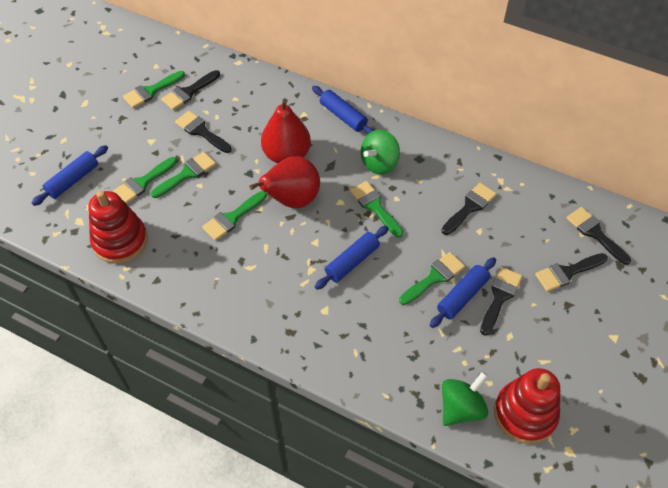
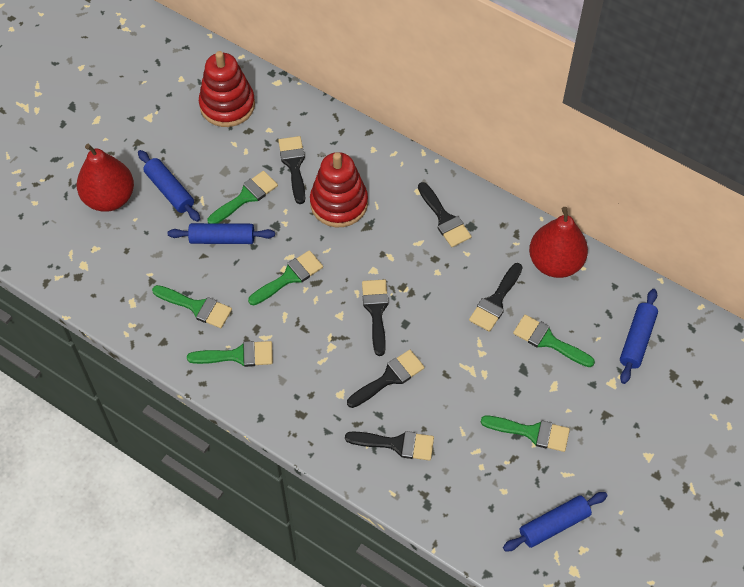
green spinning top: 2 -> 0

